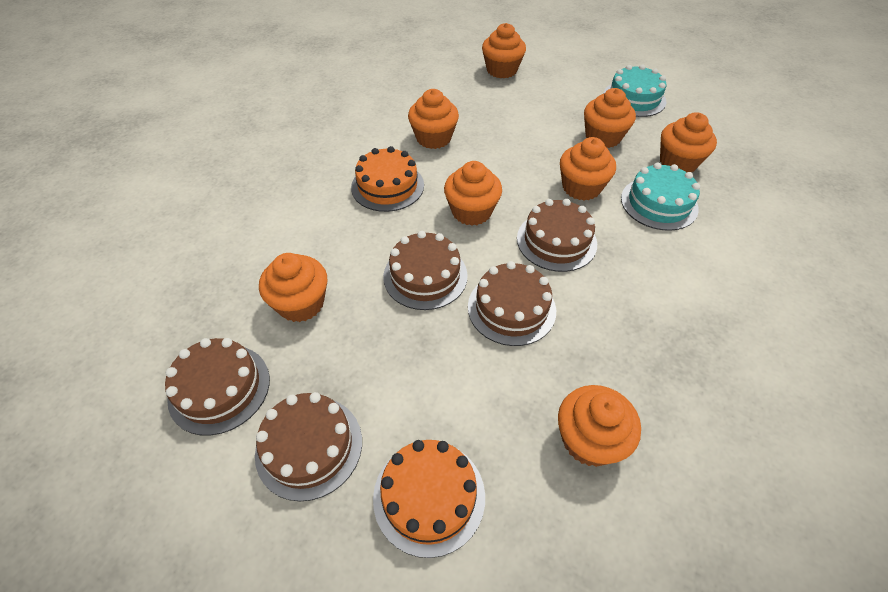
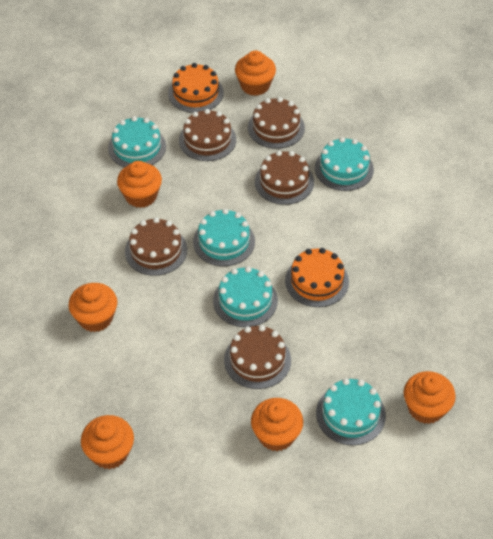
orange cupcake: 8 -> 6
turquoise cake: 2 -> 5

